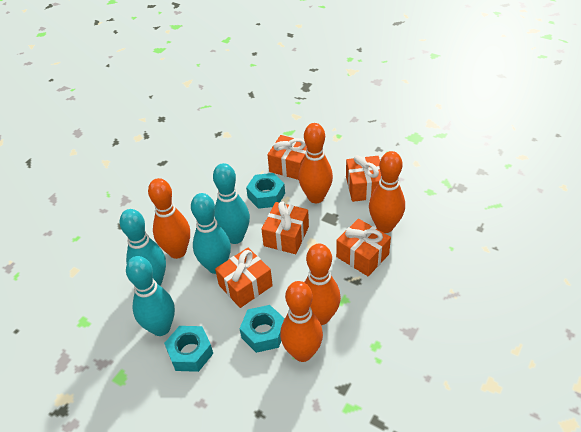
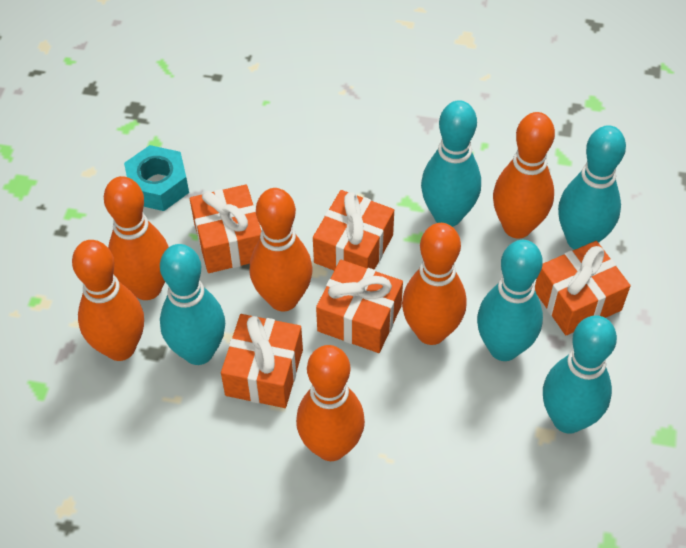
orange bowling pin: 5 -> 6
turquoise bowling pin: 4 -> 5
turquoise nut: 3 -> 1

